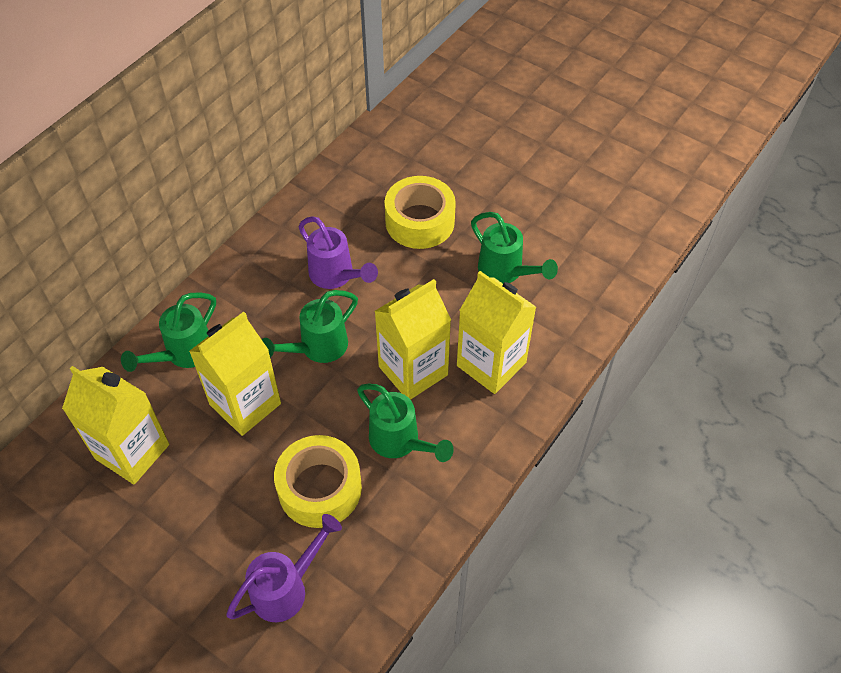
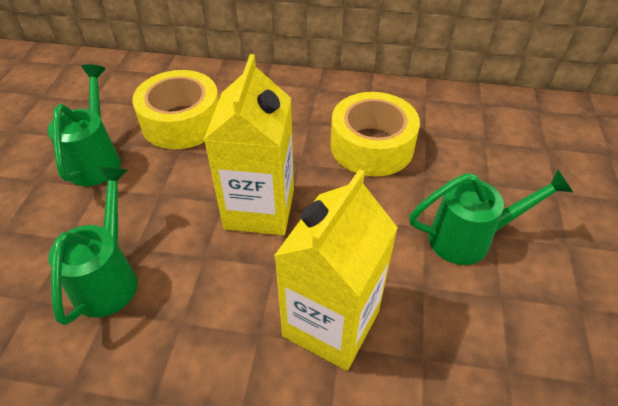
green watering can: 4 -> 3
purple watering can: 2 -> 0
yellow carton: 4 -> 2

